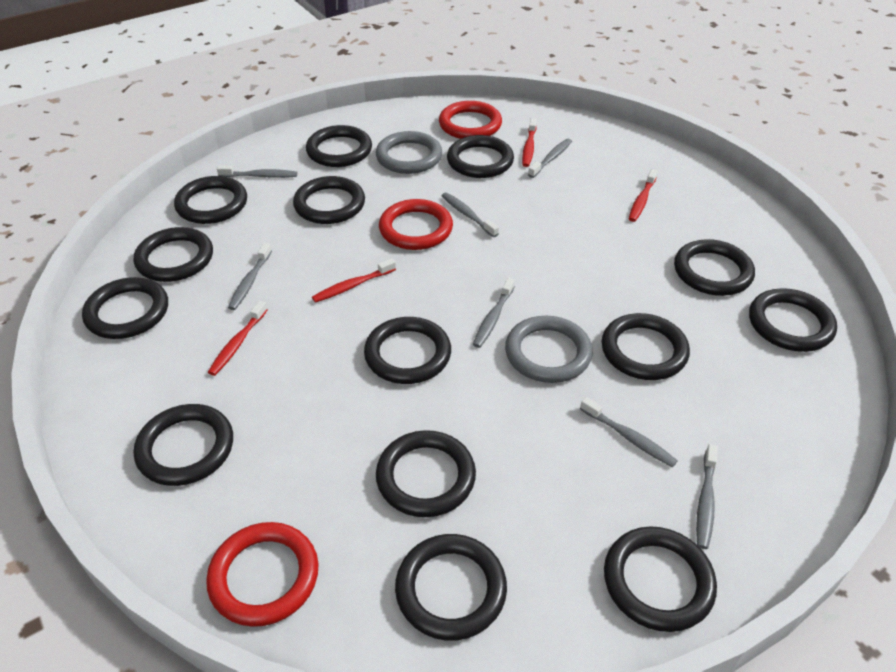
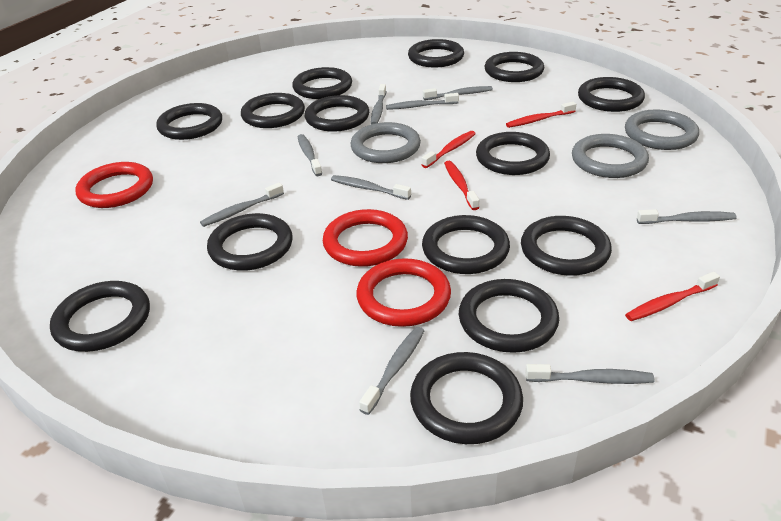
grey ring: 2 -> 3
grey toothbrush: 7 -> 9

